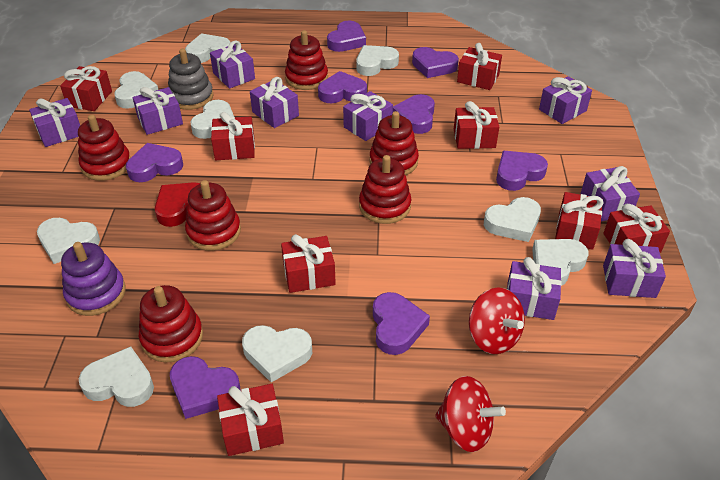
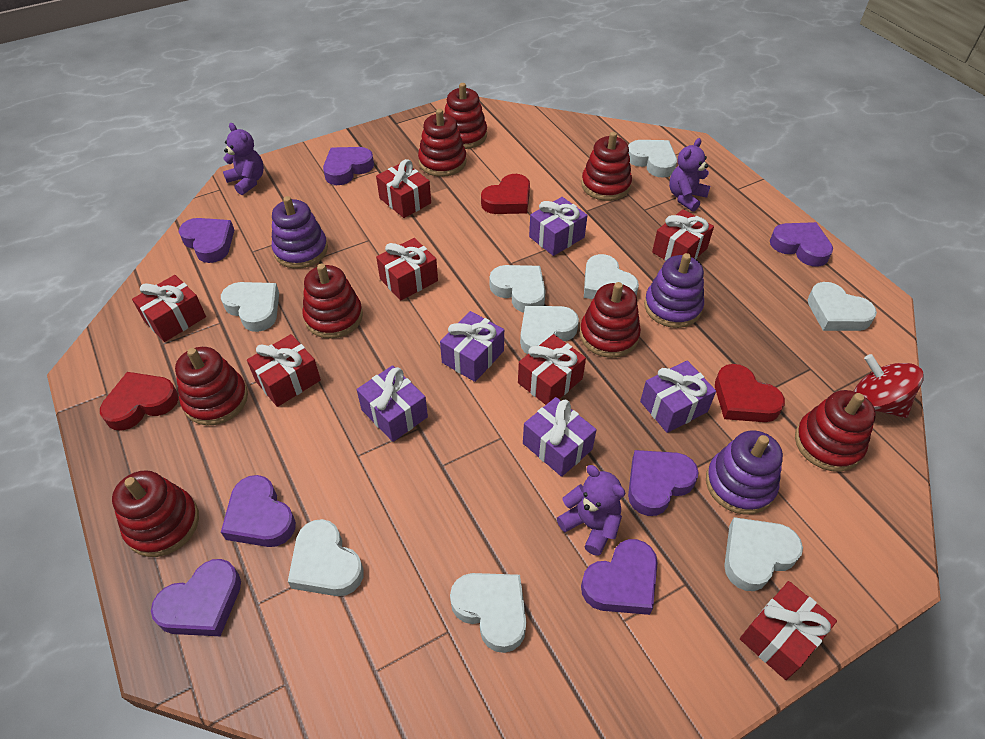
grey stacking toy: 1 -> 0
purple gift: 9 -> 5
purple heart: 8 -> 7
purple stacking toy: 1 -> 3
purple teddy bear: 0 -> 3
red gift: 8 -> 7
red heart: 1 -> 3
red spinning top: 2 -> 1
red stacking toy: 6 -> 8

